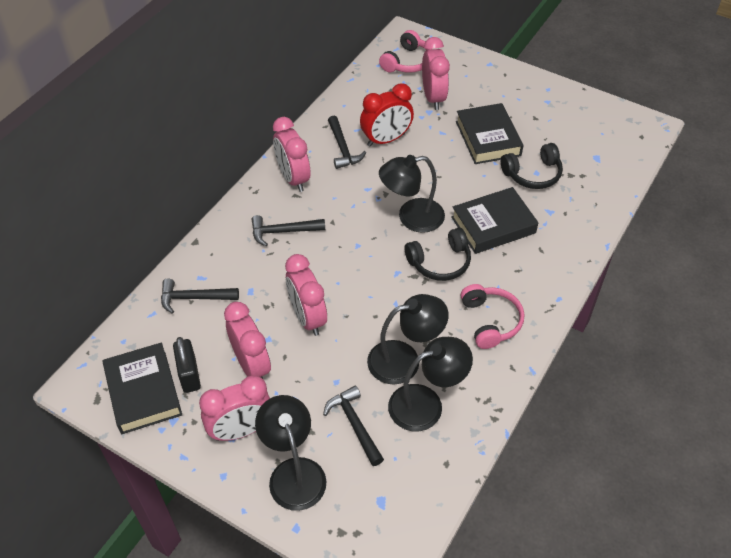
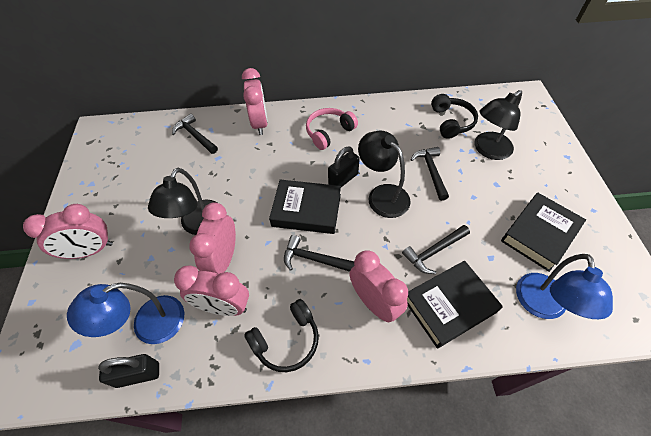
black lamp: 4 -> 3
black padlock: 1 -> 2
blue lamp: 0 -> 2
pink headphones: 2 -> 1
red clock: 1 -> 0

